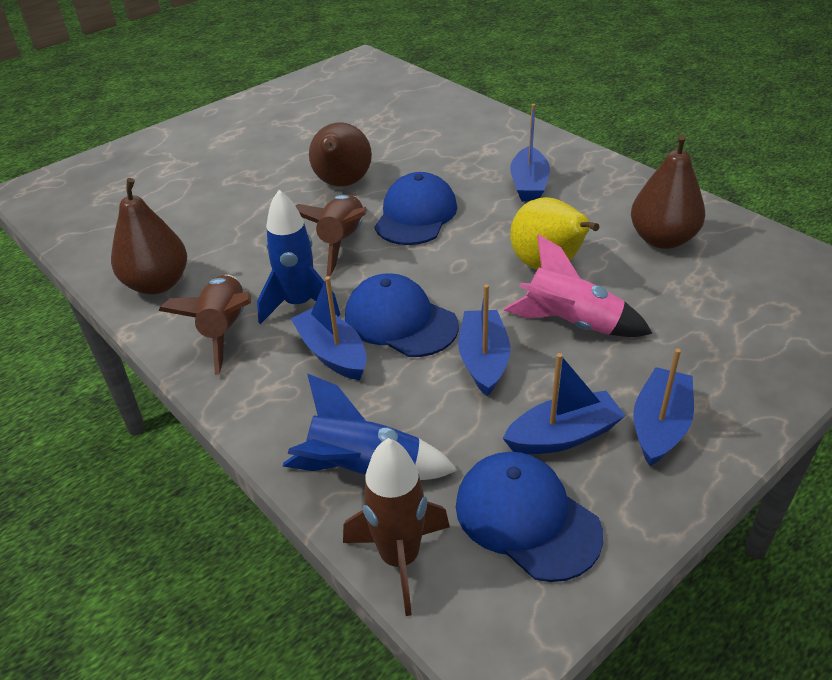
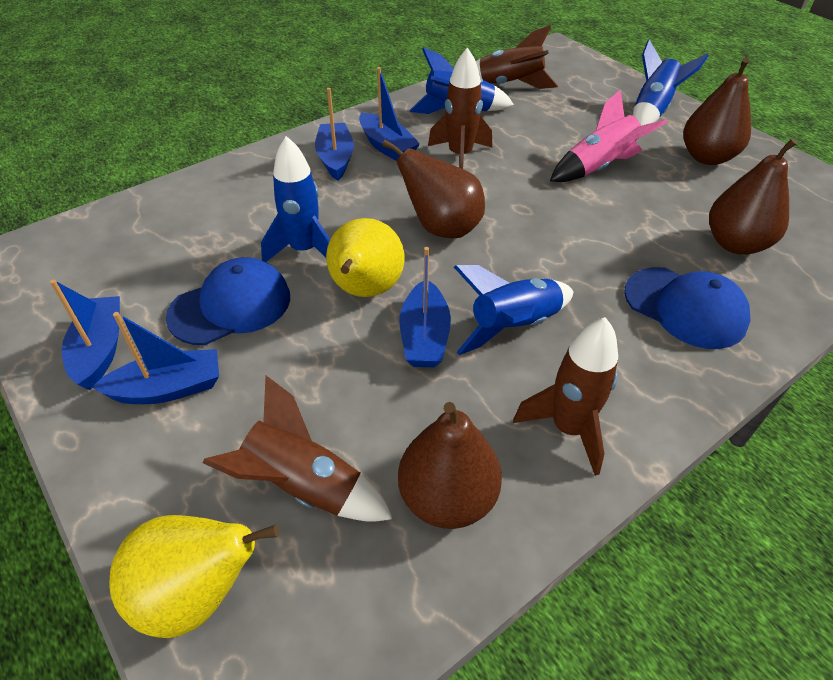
blue cap: 3 -> 2
blue rocket: 2 -> 4
brown pear: 3 -> 4
brown rocket: 3 -> 4
yellow pear: 1 -> 2

